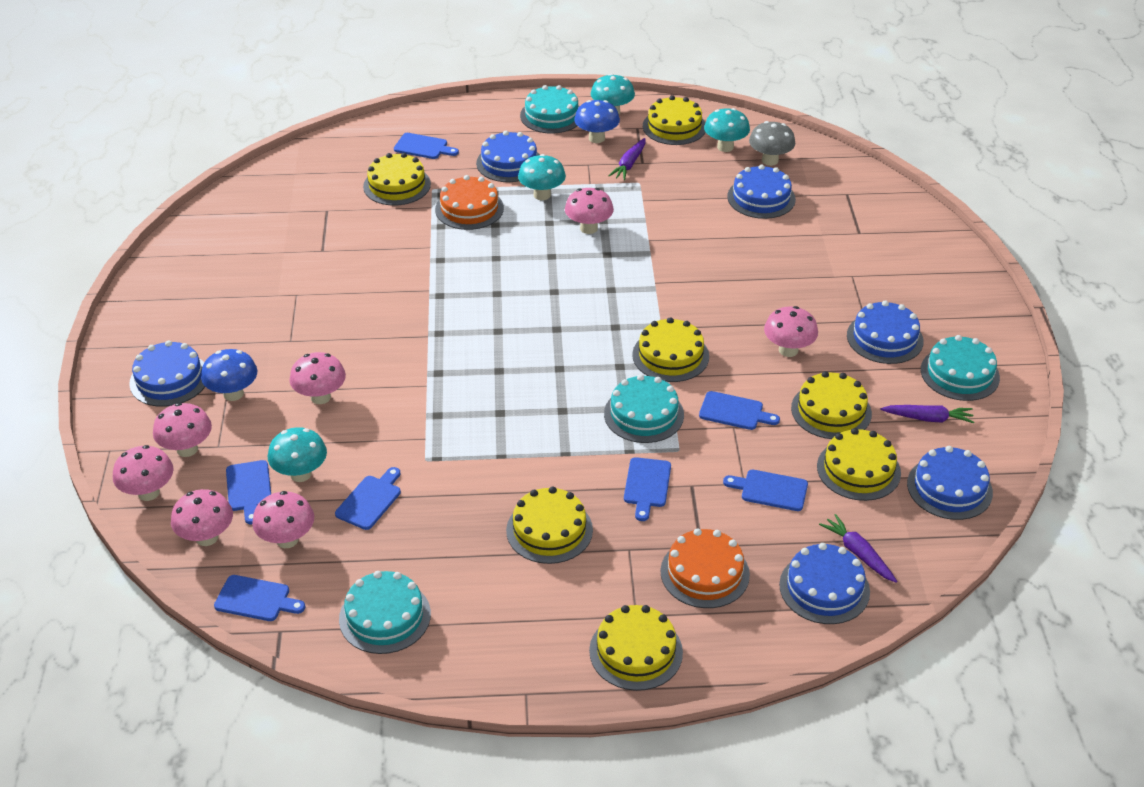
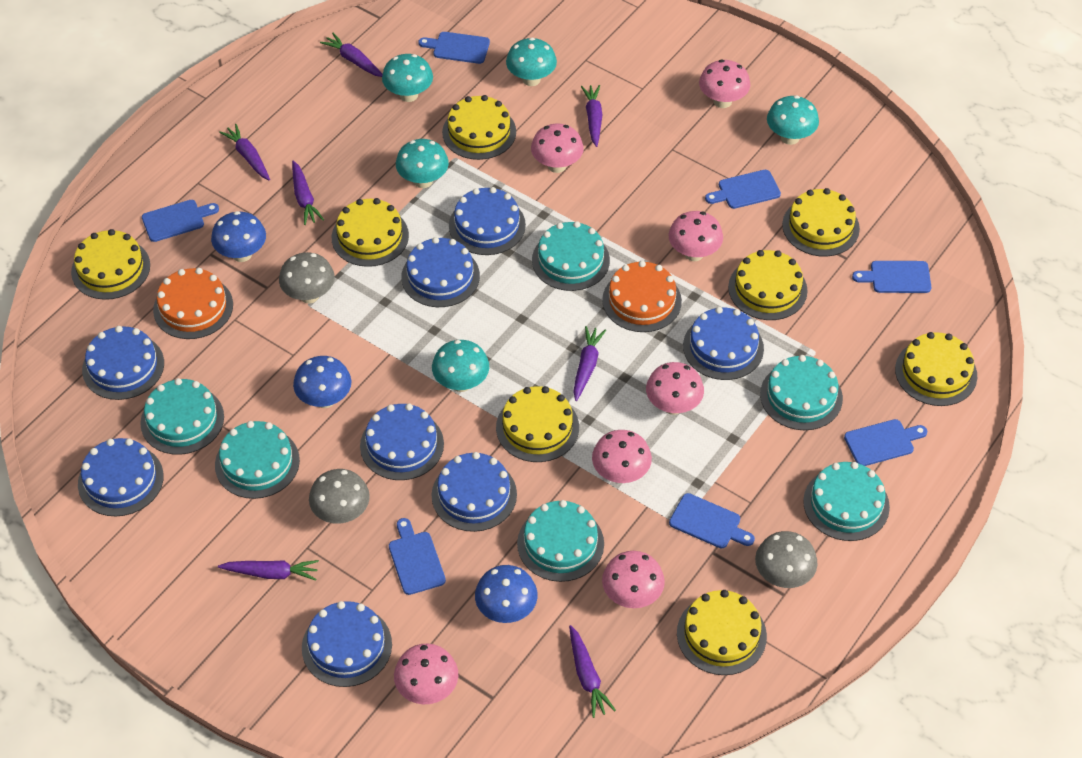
blue cake: 6 -> 8
blue mushroom: 2 -> 3
grey mushroom: 1 -> 3
purple carrot: 3 -> 7
turquoise cake: 4 -> 6
turquoise mushroom: 4 -> 5
yellow cake: 7 -> 8

